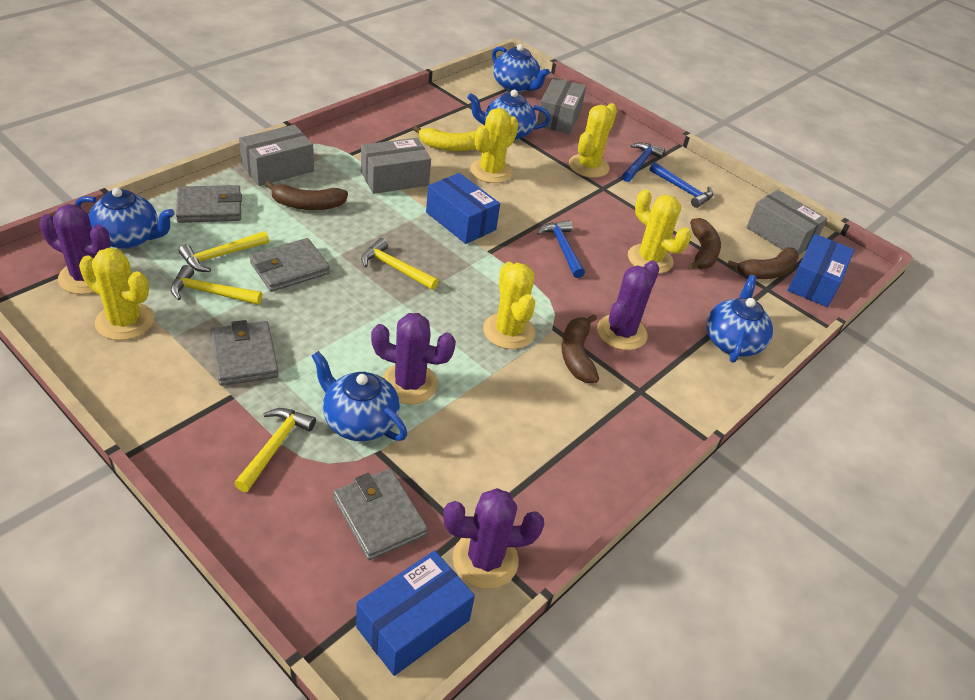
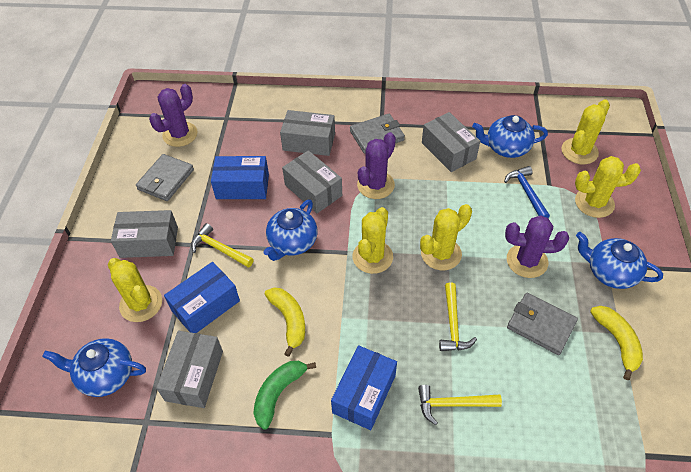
blue hammer: 3 -> 1
blue teapot: 5 -> 4
brown banana: 4 -> 0
green banana: 0 -> 1
grey box: 4 -> 5
grey wallet: 4 -> 3
purple cactus: 4 -> 3
yellow banana: 1 -> 2
yellow hammer: 4 -> 3

